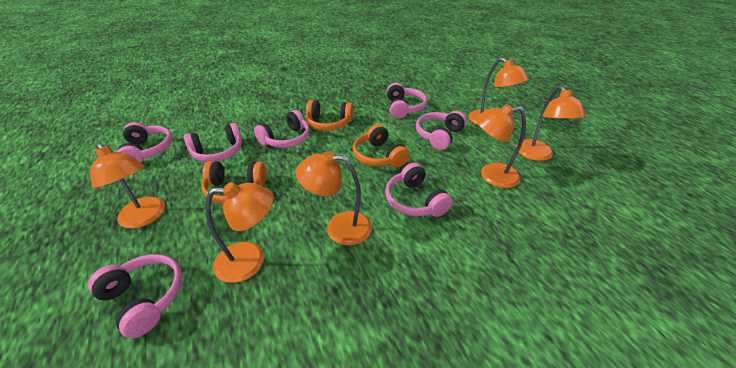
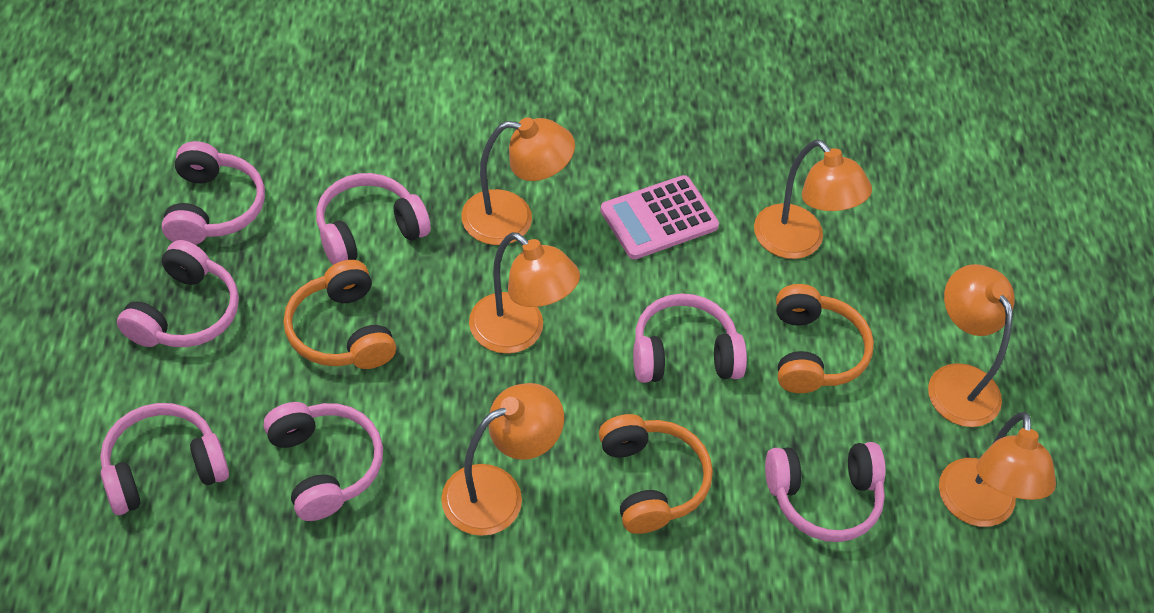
pink calculator: 0 -> 1

